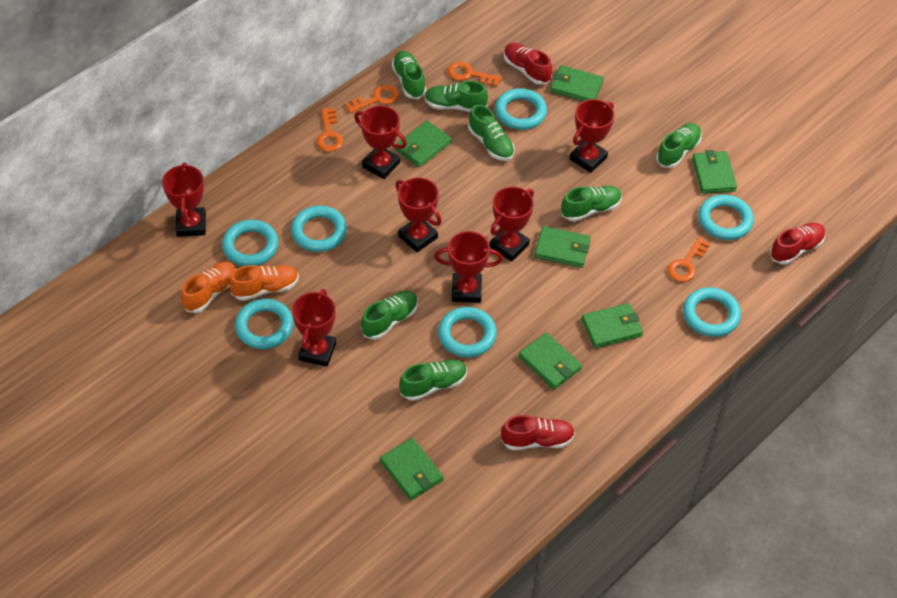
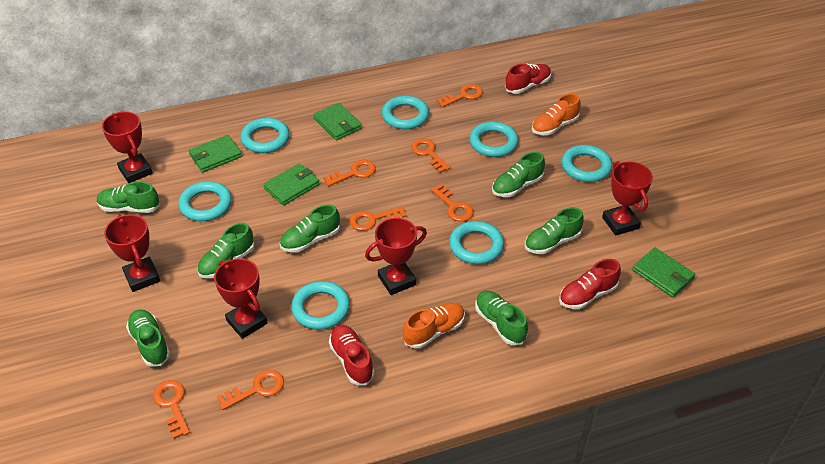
green wallet: 7 -> 4
orange key: 4 -> 7
red trophy: 7 -> 5

